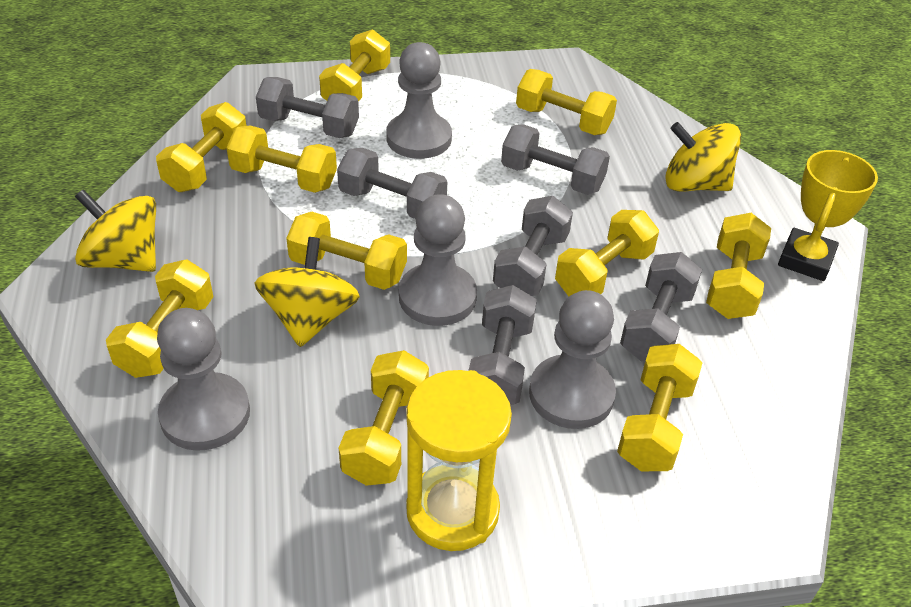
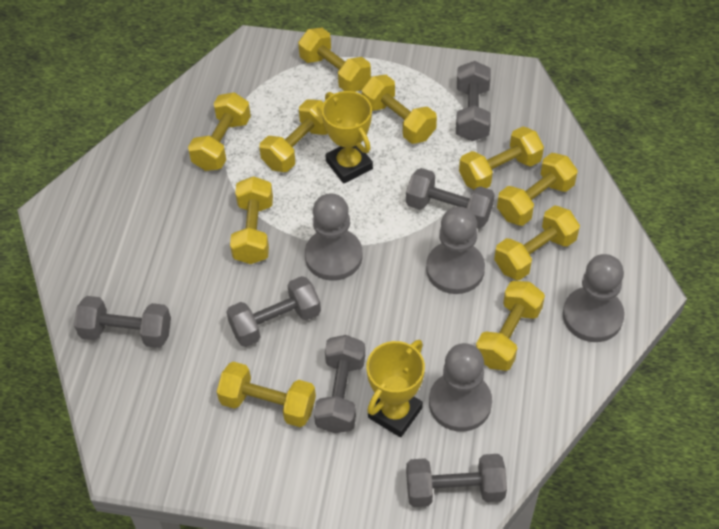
yellow hourglass: 1 -> 0
yellow spinning top: 3 -> 0
yellow trophy: 1 -> 2

